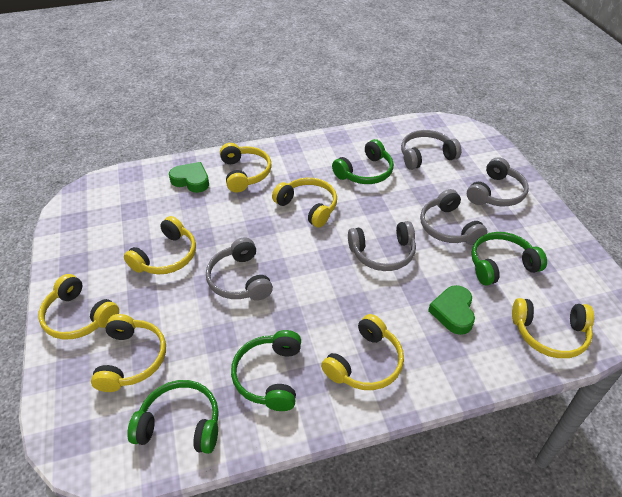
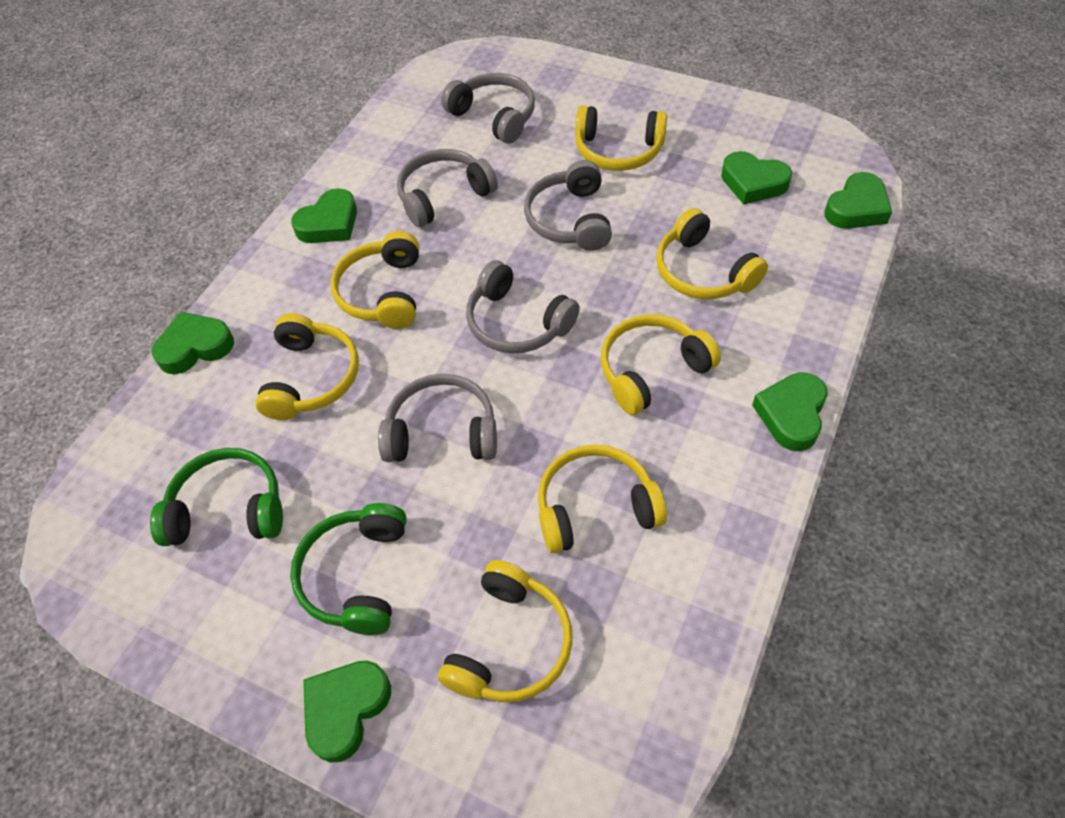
green headphones: 4 -> 2
green heart: 2 -> 6

